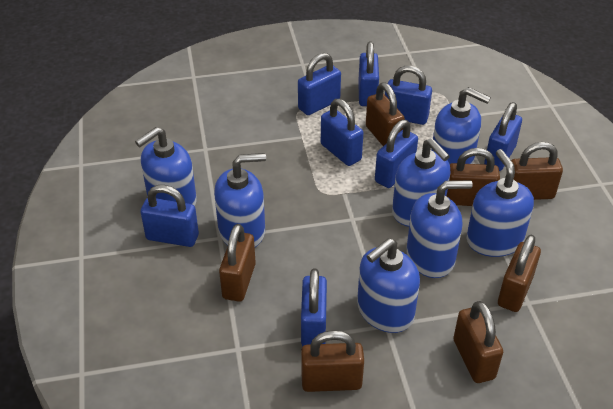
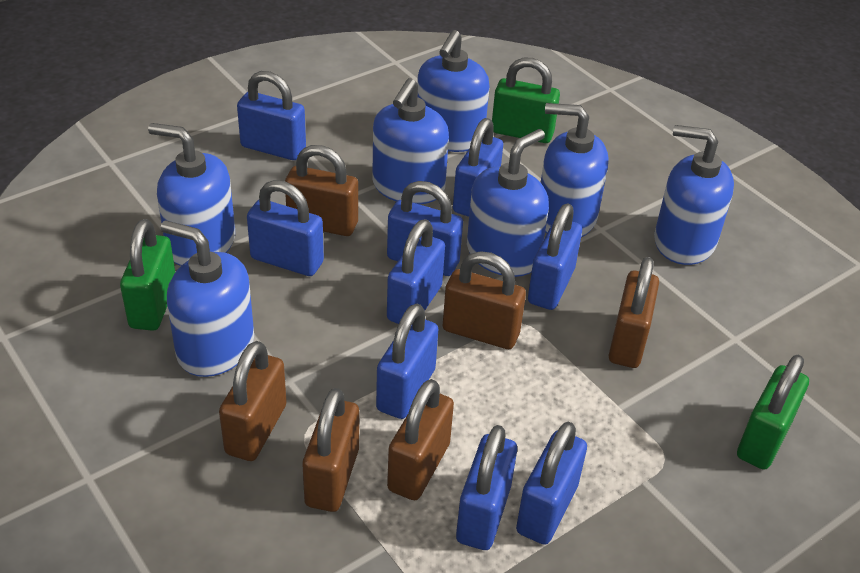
blue padlock: 8 -> 9
brown padlock: 7 -> 6
green padlock: 0 -> 3

